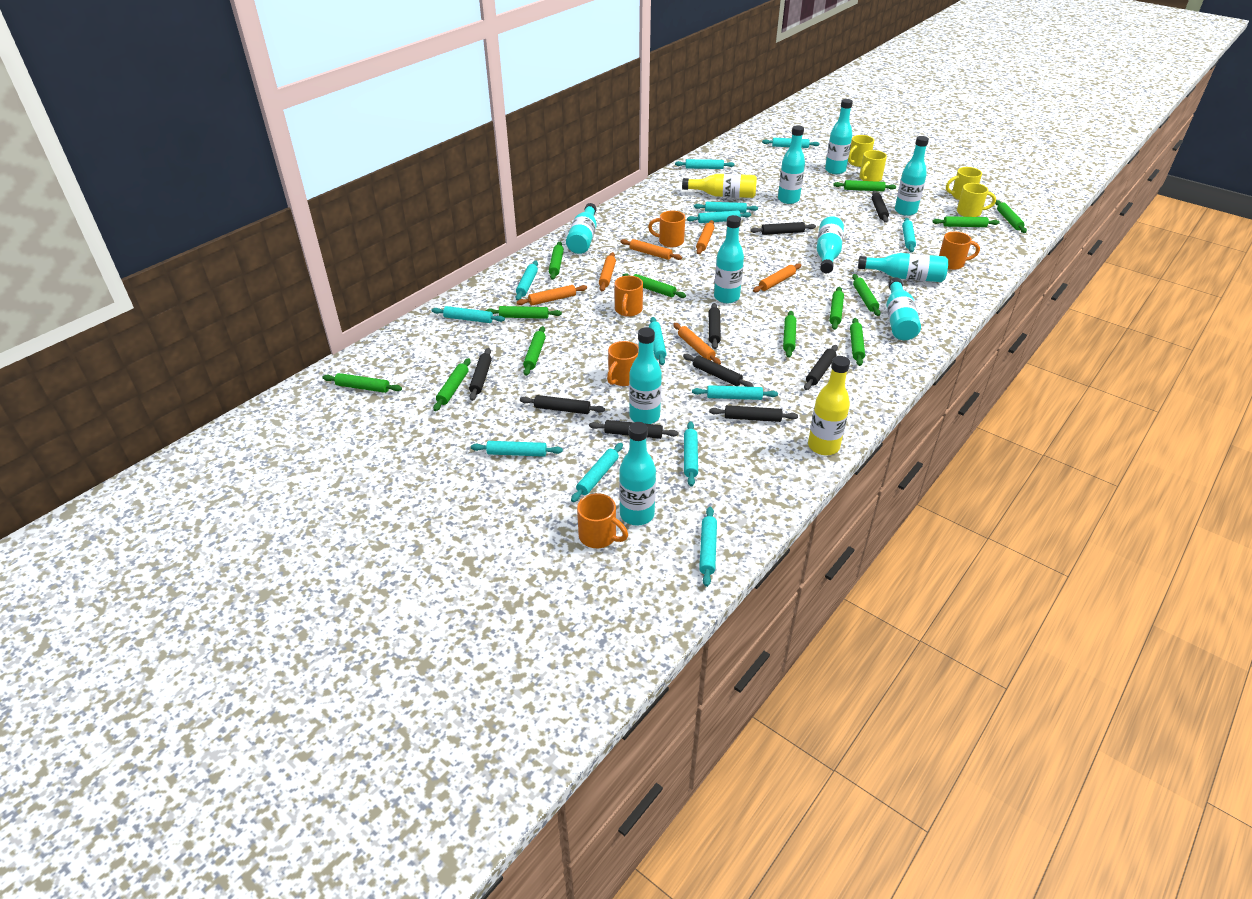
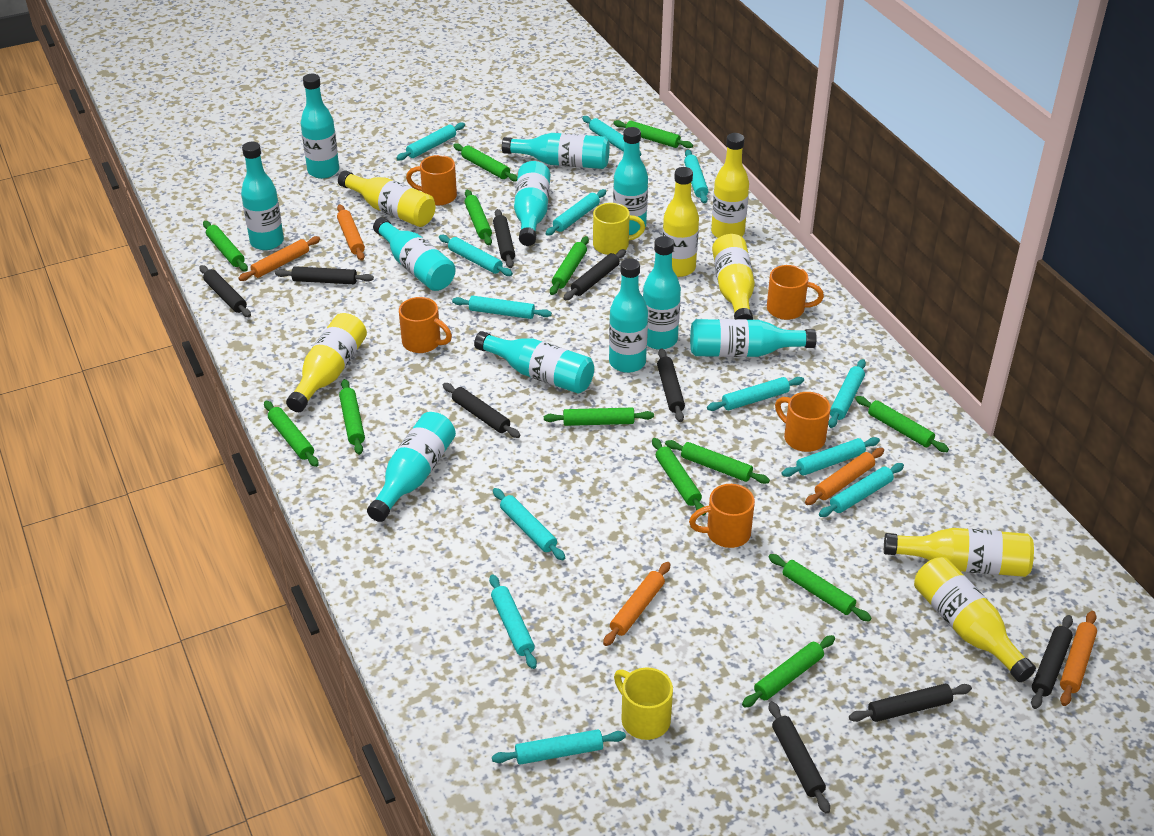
orange rolling pin: 6 -> 5
turquoise bottle: 10 -> 11
yellow bottle: 2 -> 7
yellow mug: 4 -> 2

